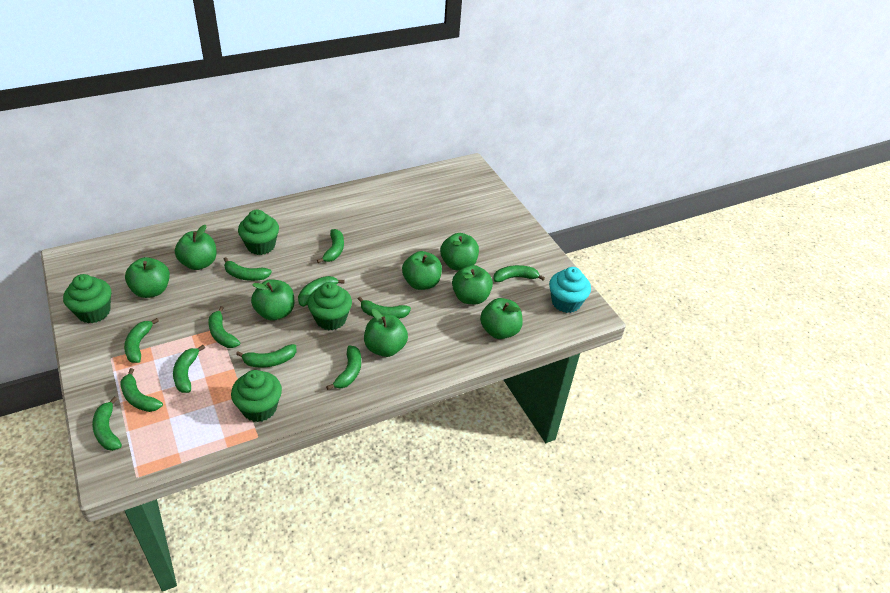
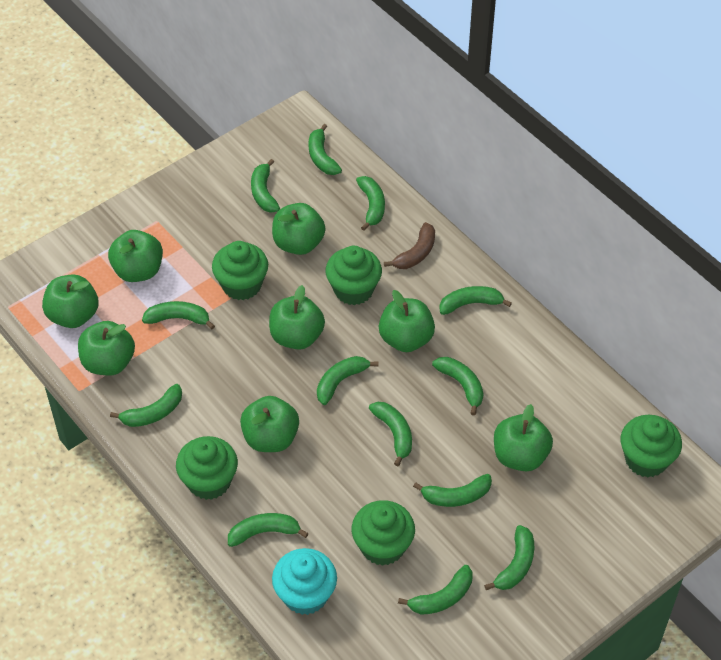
brown banana: 0 -> 1
green banana: 12 -> 13
green cupcake: 4 -> 5

